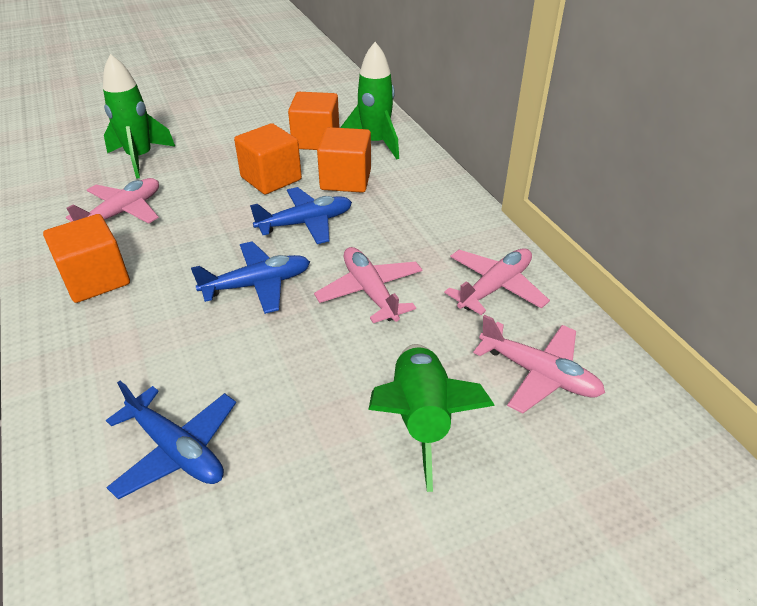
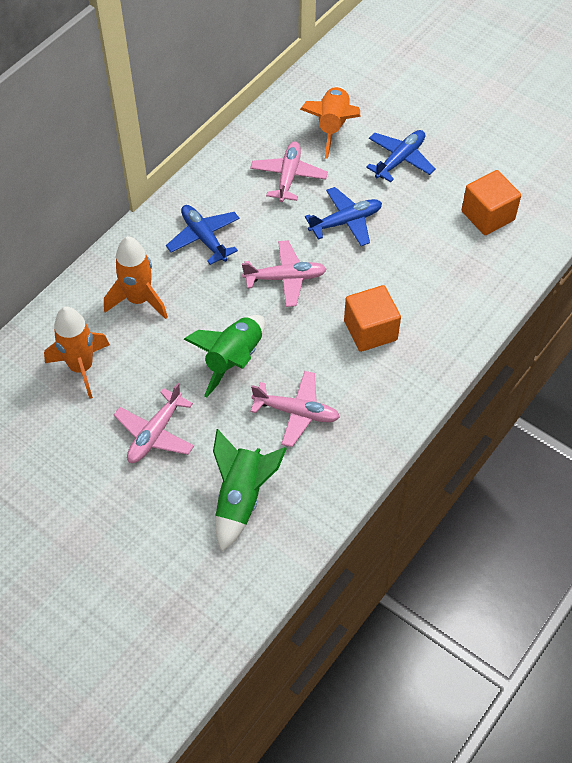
green rocket: 3 -> 2
orange cube: 4 -> 2
orange rocket: 0 -> 3

